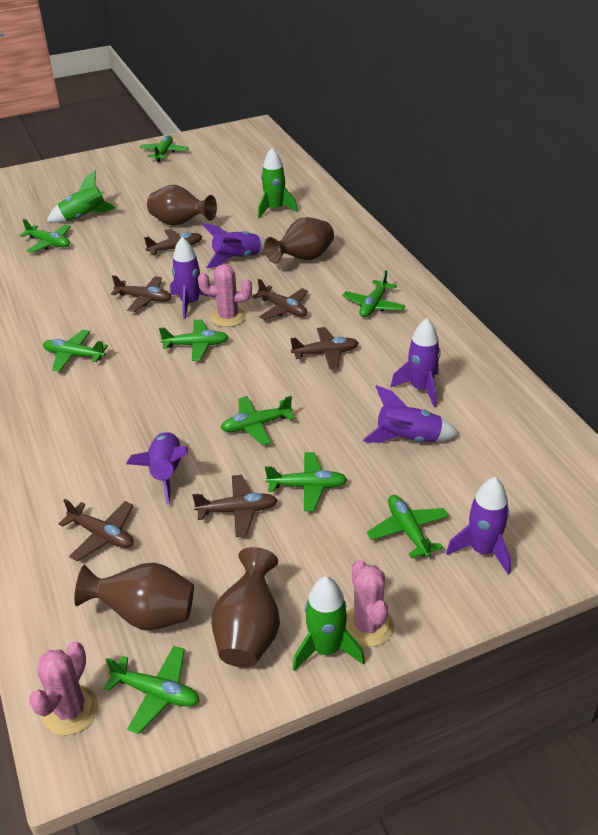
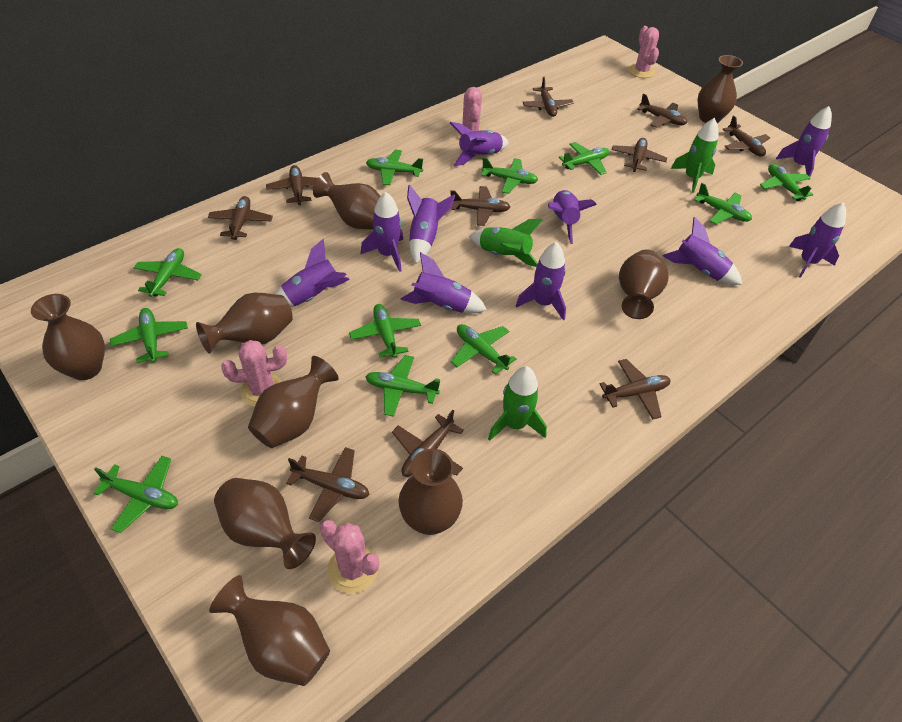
brown plane: 6 -> 10
brown vase: 4 -> 9
green plane: 9 -> 11
pink cactus: 3 -> 4
purple rocket: 6 -> 10

